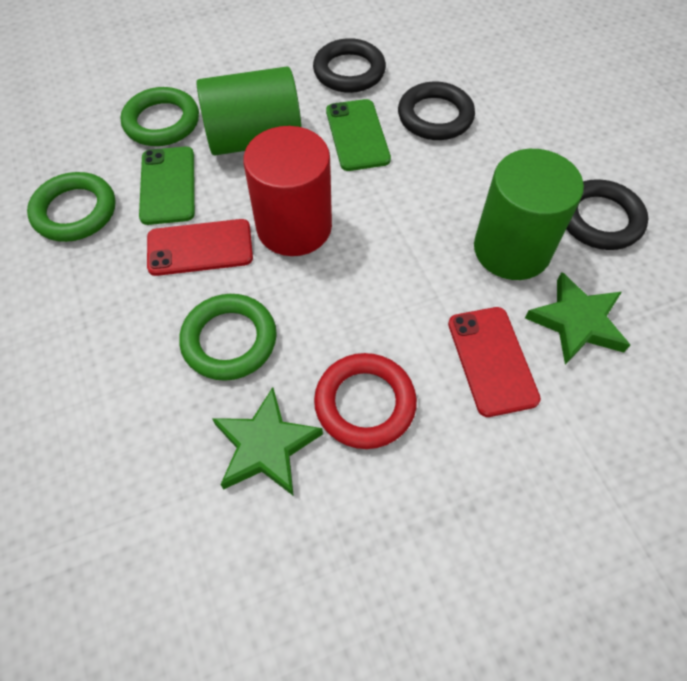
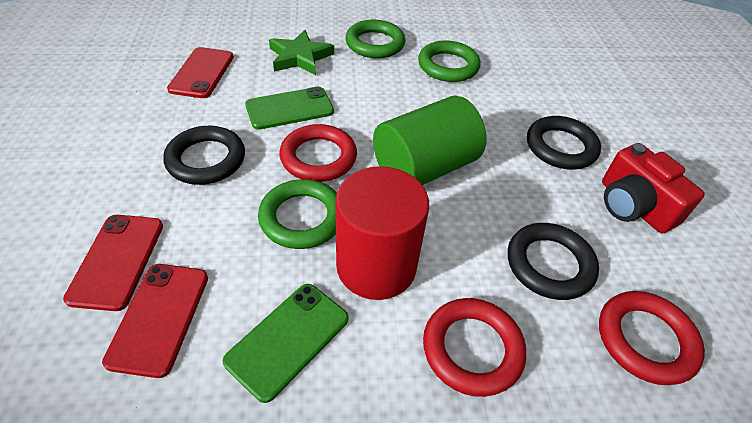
green cylinder: 2 -> 1
green star: 2 -> 1
red camera: 0 -> 1
red phone: 2 -> 3
red ring: 1 -> 3

